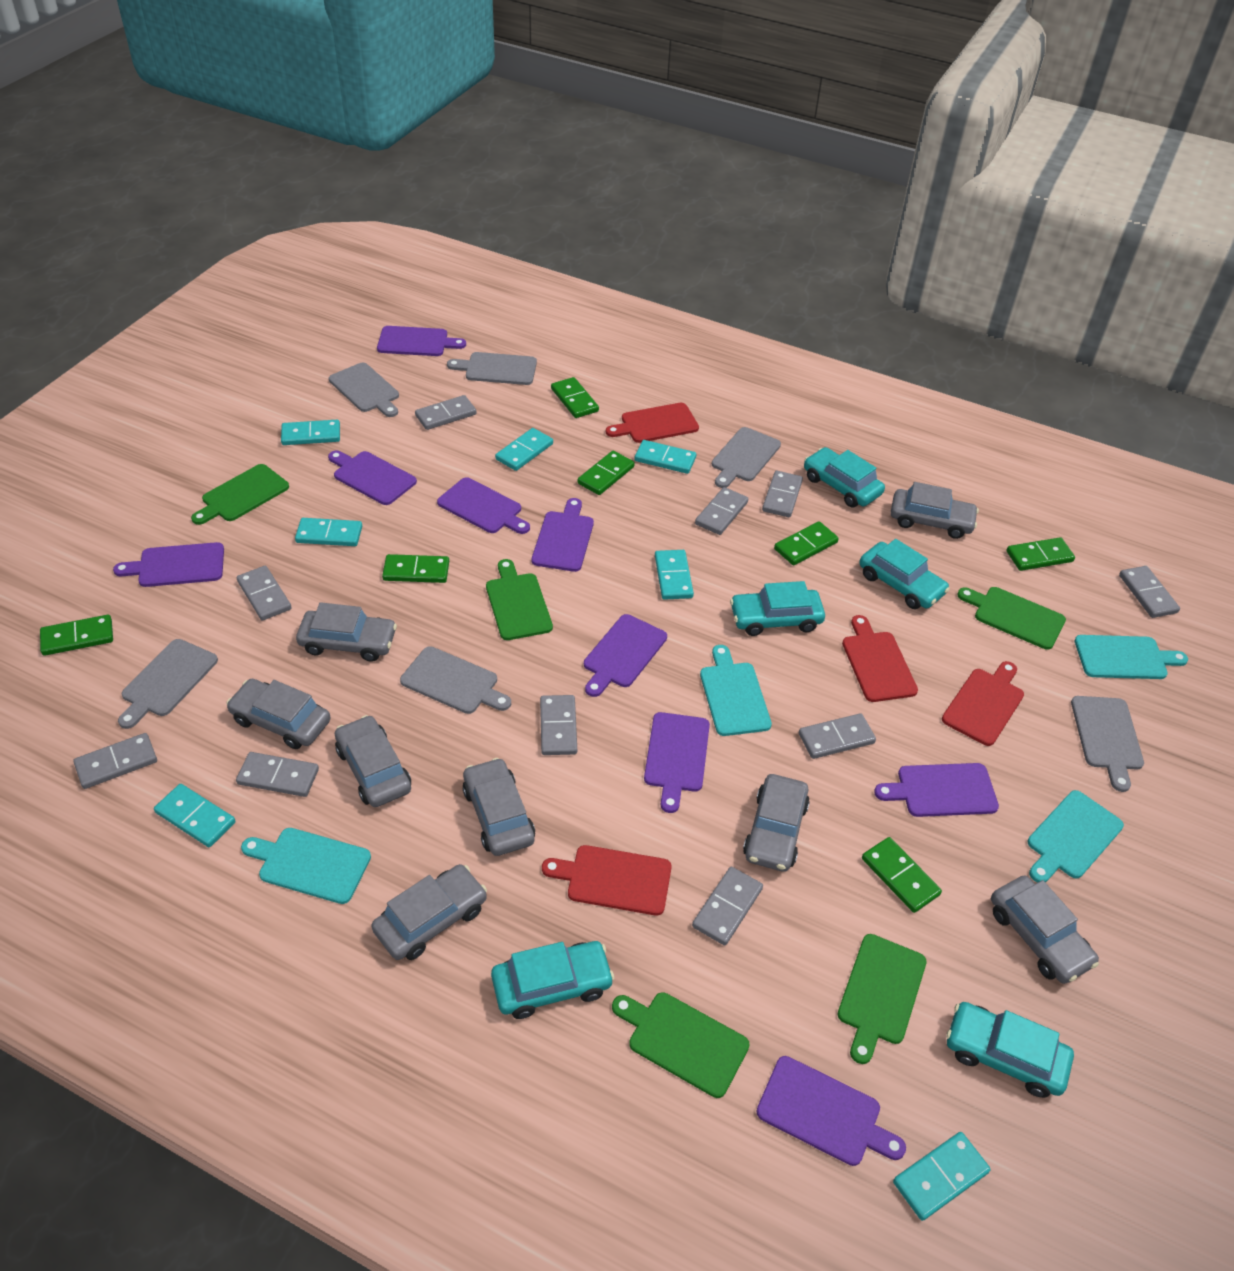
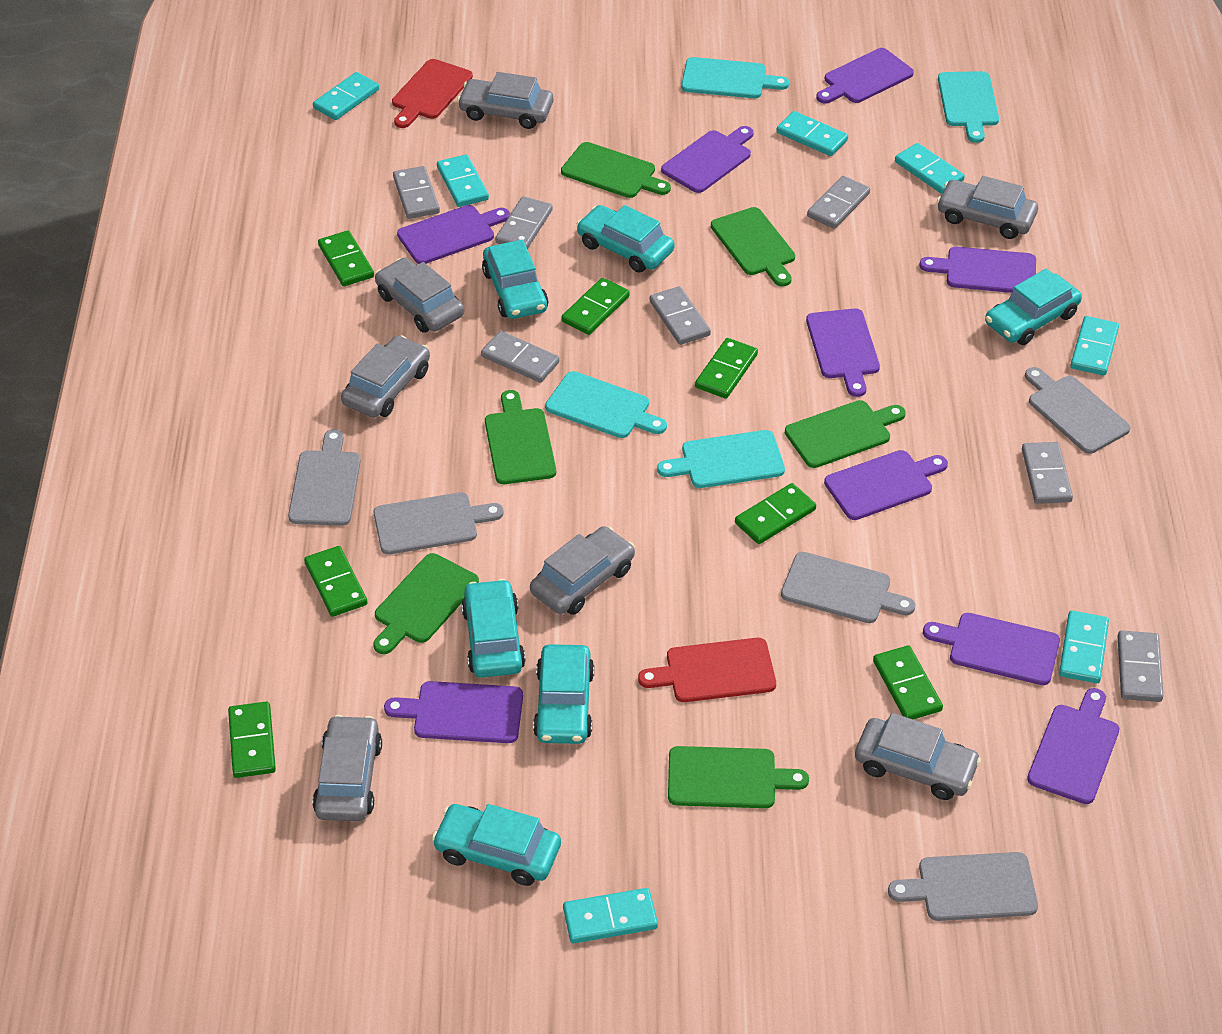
green cutting board: 5 -> 6
grey car: 8 -> 7
grey cutting board: 6 -> 5
grey domino: 10 -> 7
red cutting board: 4 -> 2
turquoise car: 5 -> 6

